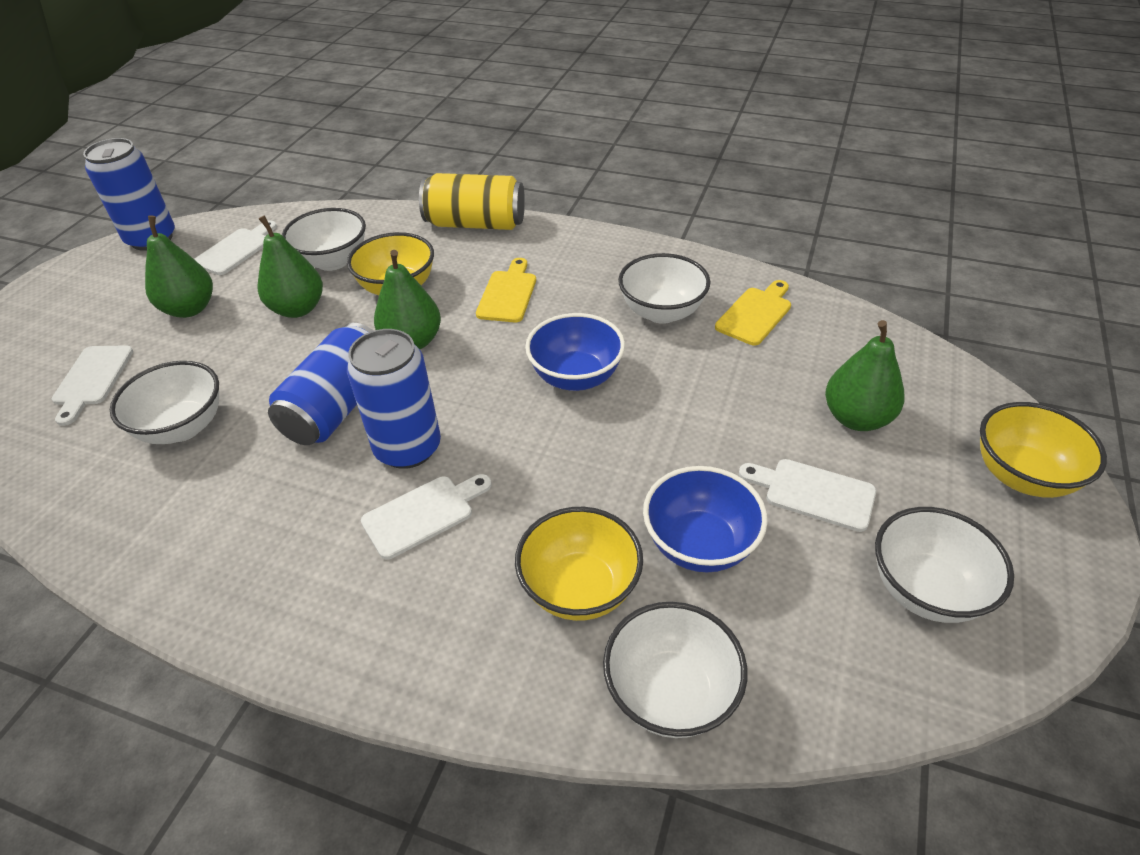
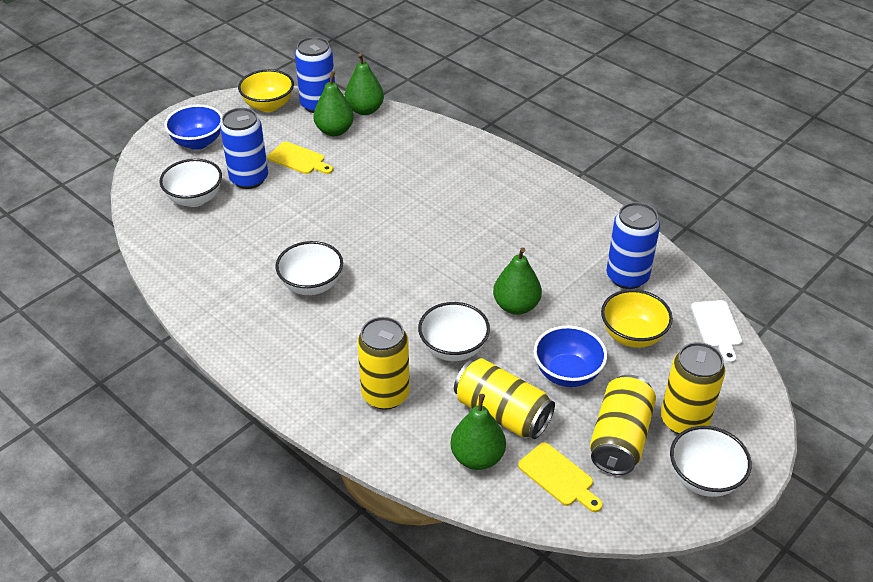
white bowl: 5 -> 4
white cutting board: 4 -> 1
yellow bowl: 3 -> 2
yellow can: 1 -> 4

